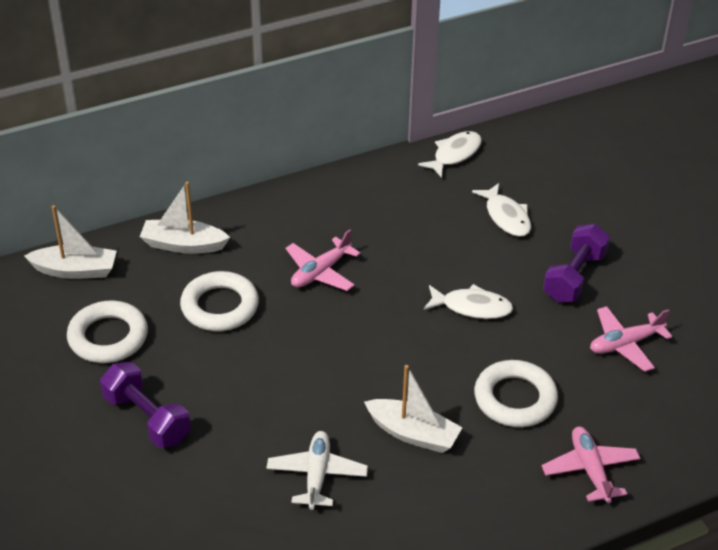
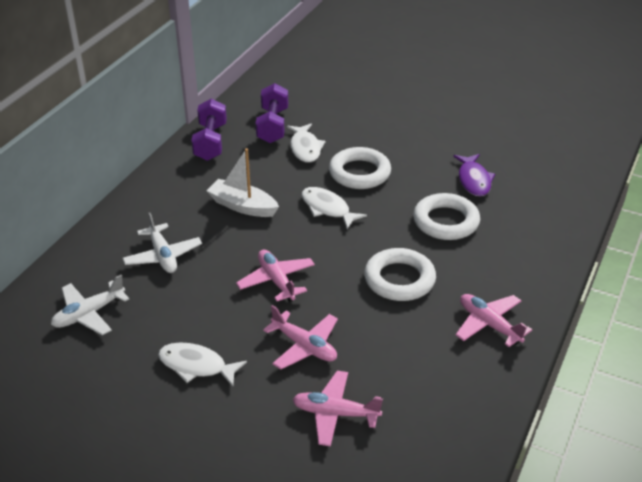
pink plane: 3 -> 4
purple fish: 0 -> 1
white boat: 3 -> 1
white plane: 1 -> 2

